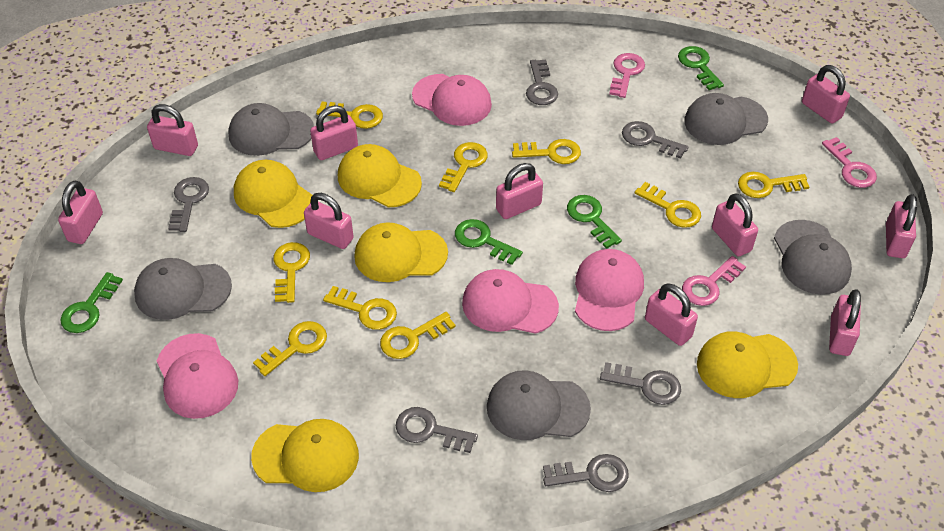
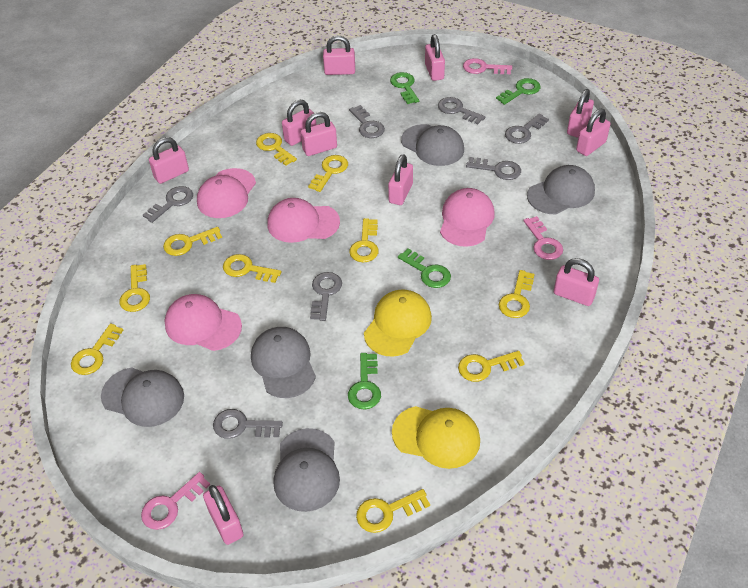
grey key: 6 -> 7
yellow cap: 5 -> 2
yellow key: 9 -> 10

